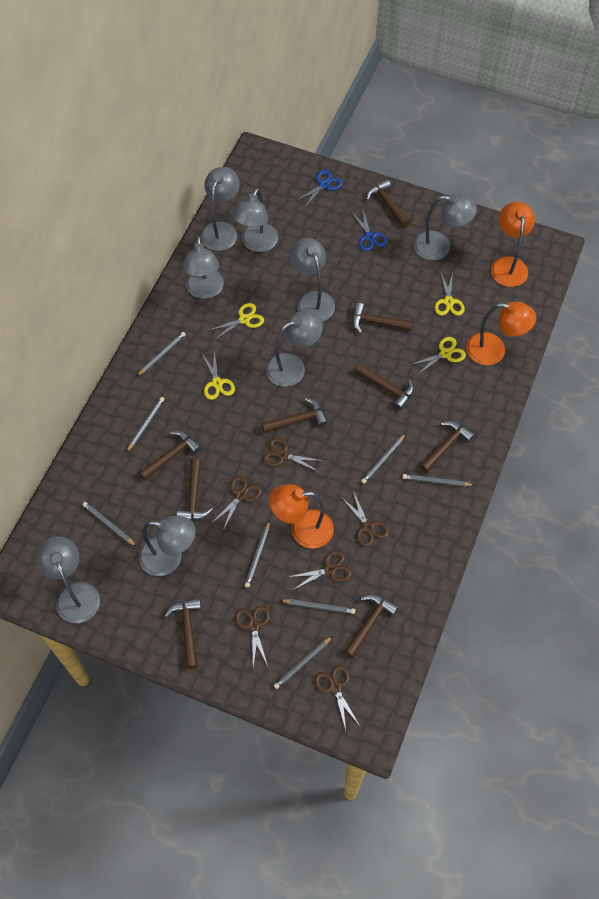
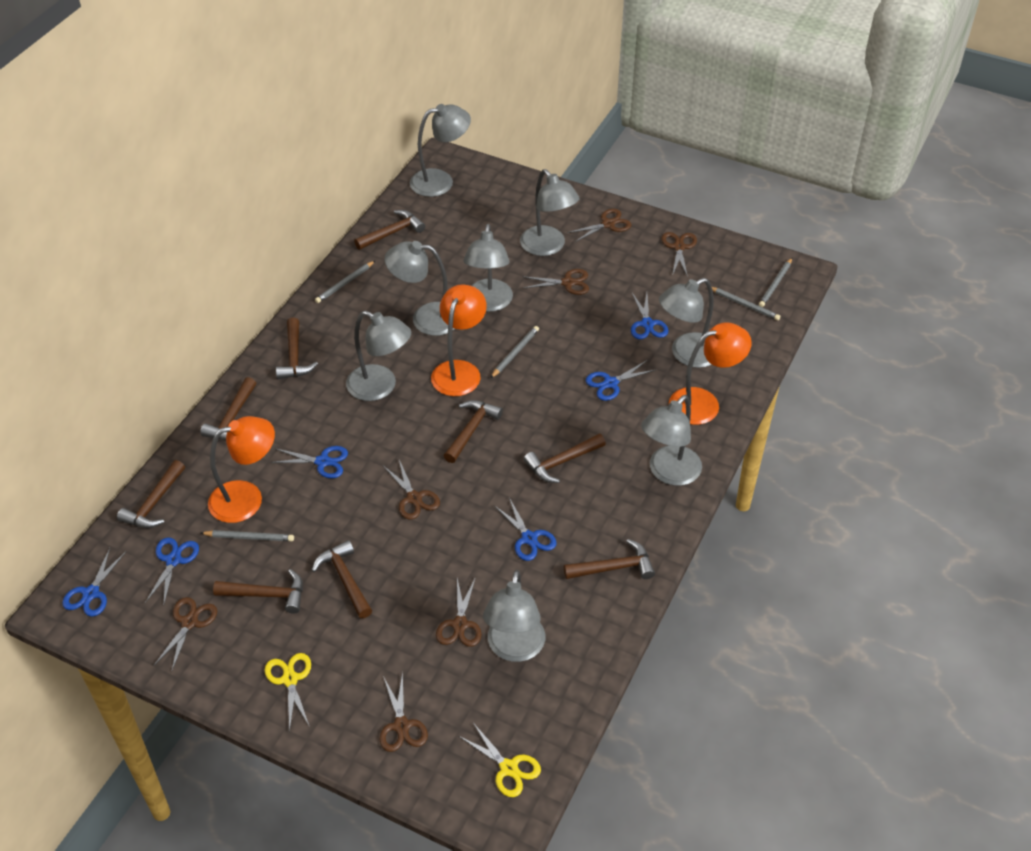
blue scissors: 2 -> 6
brown scissors: 6 -> 7
grey pencil: 8 -> 5
yellow scissors: 4 -> 2

